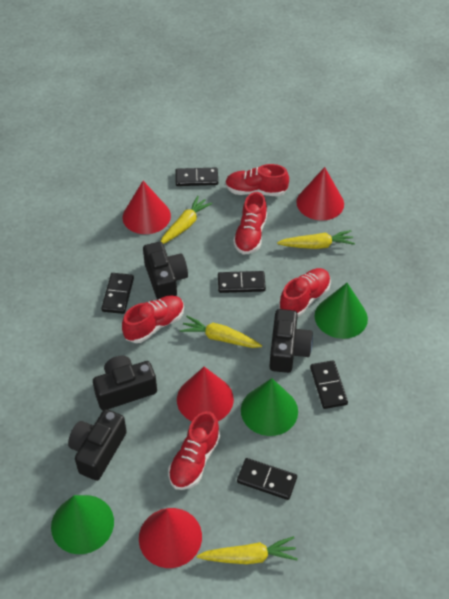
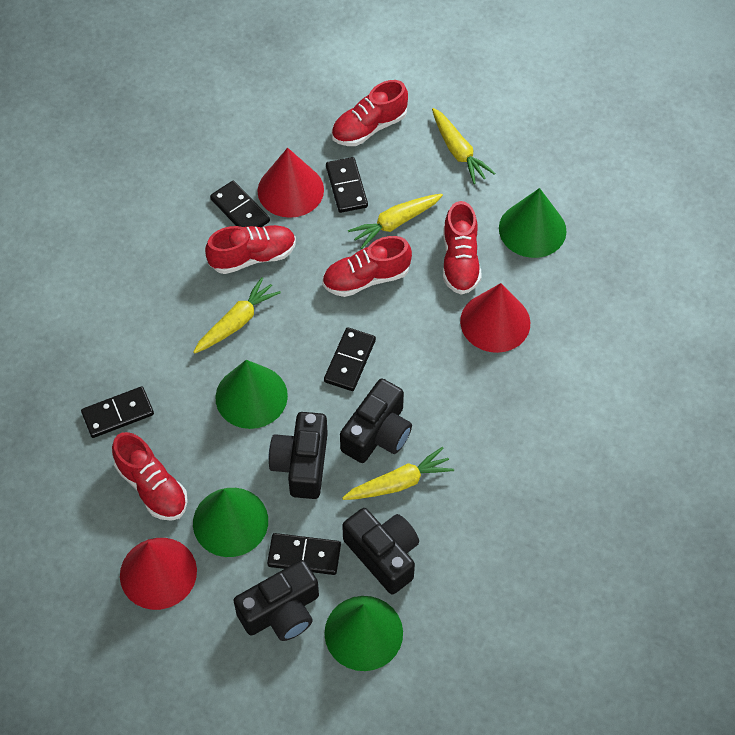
green cone: 3 -> 4
red cone: 4 -> 3

